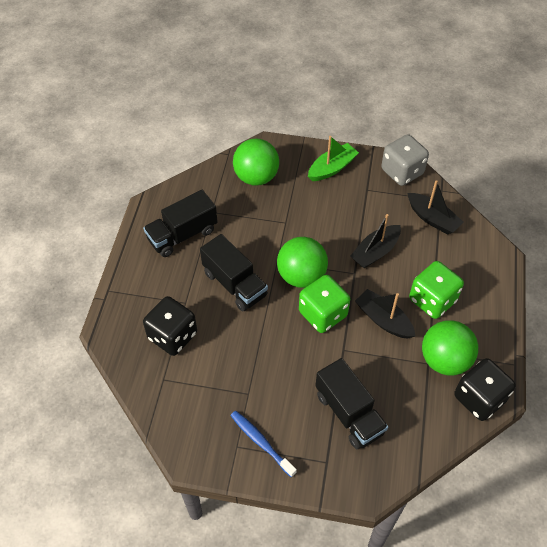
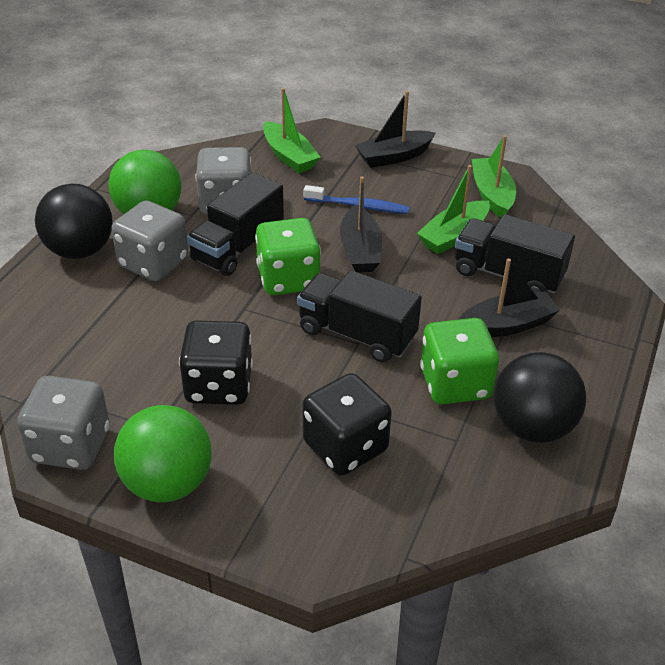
black ball: 0 -> 2
green ball: 3 -> 2
green boat: 1 -> 3
grey dice: 1 -> 3

